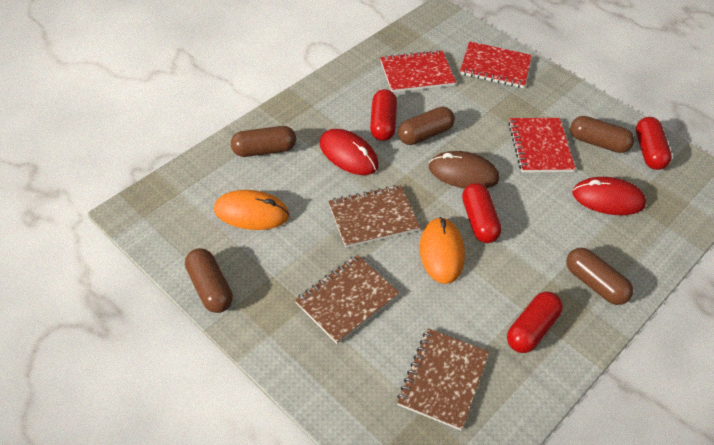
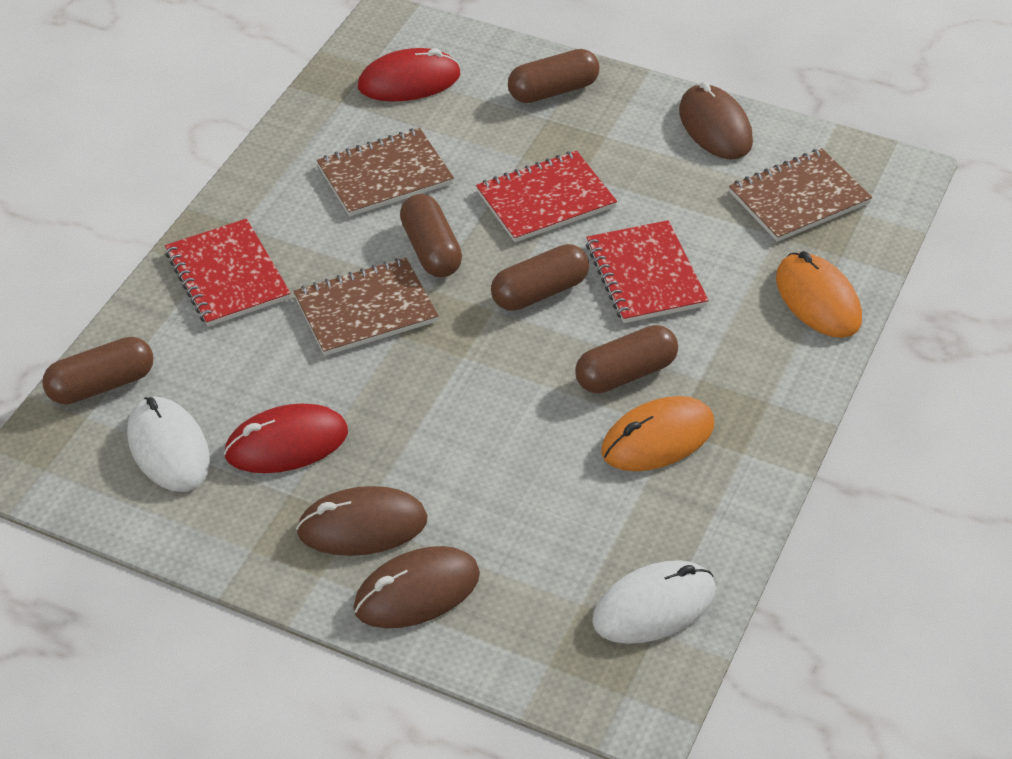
brown mouse: 1 -> 3
red capsule: 4 -> 0
white mouse: 0 -> 2

